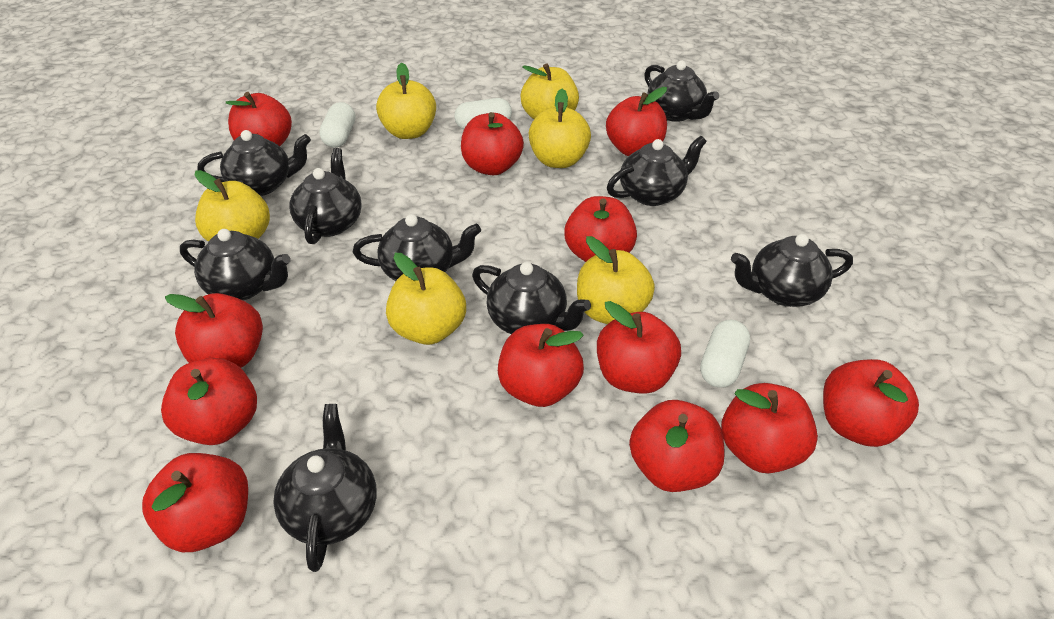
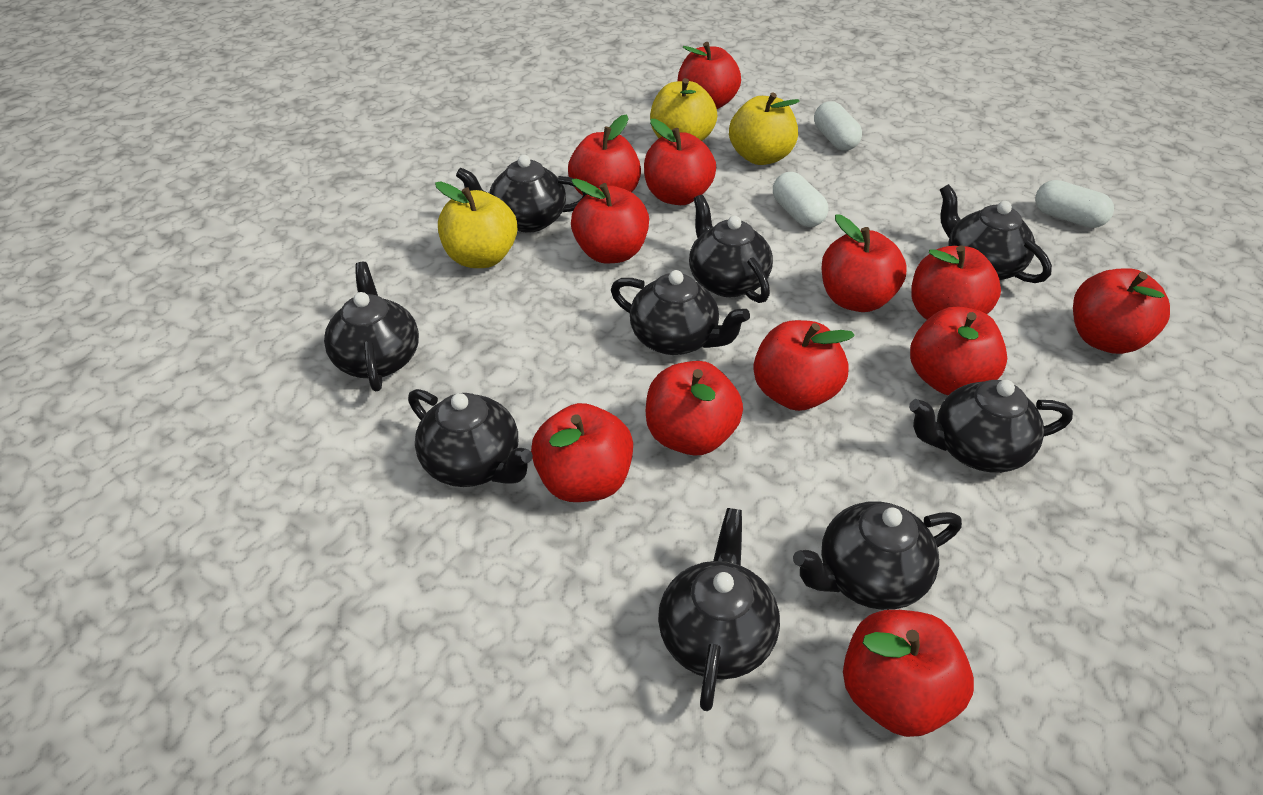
yellow apple: 6 -> 3

